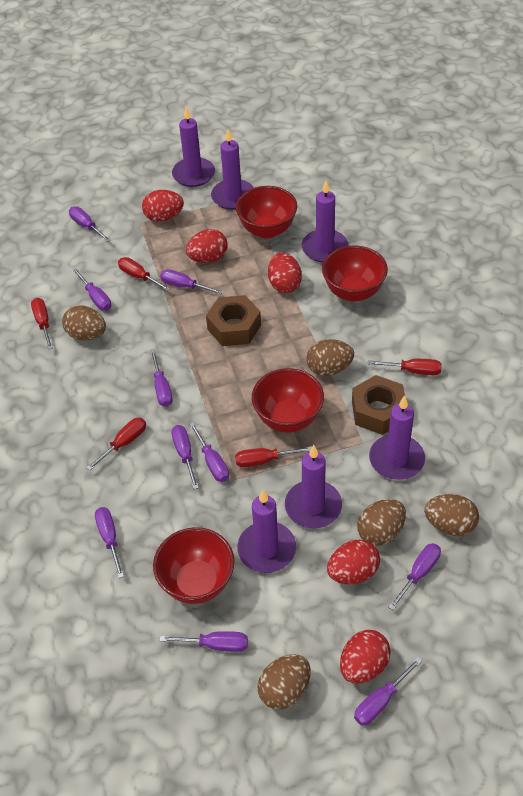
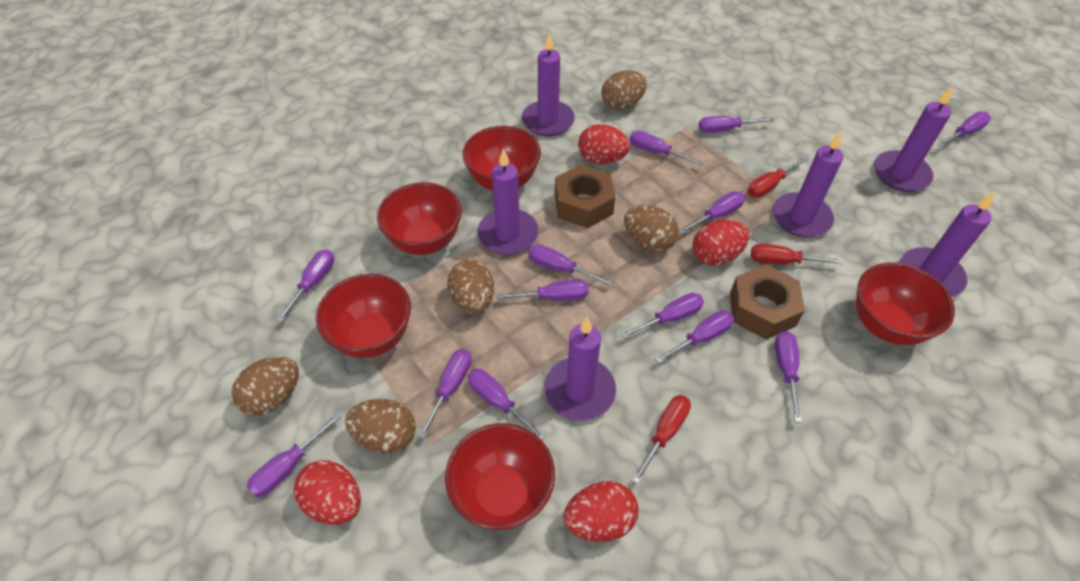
purple screwdriver: 10 -> 13
red bowl: 4 -> 5
red egg: 5 -> 4
red screwdriver: 5 -> 3

